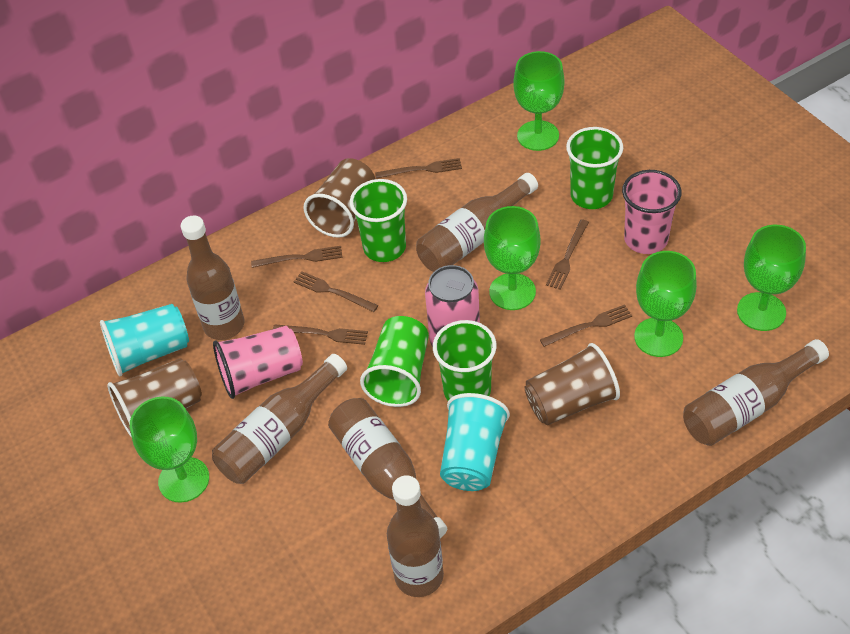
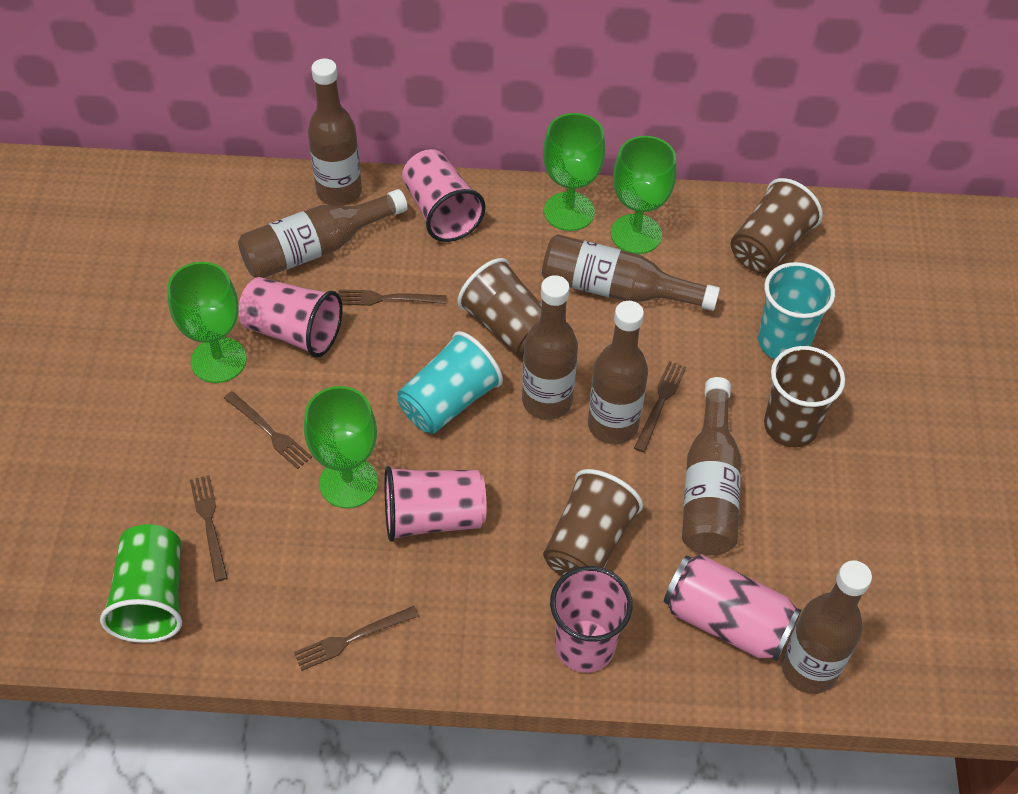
brown bottle: 6 -> 7
brown cup: 3 -> 4
brown fork: 6 -> 5
green cup: 4 -> 1
green goblet: 5 -> 4
pink cup: 2 -> 4

